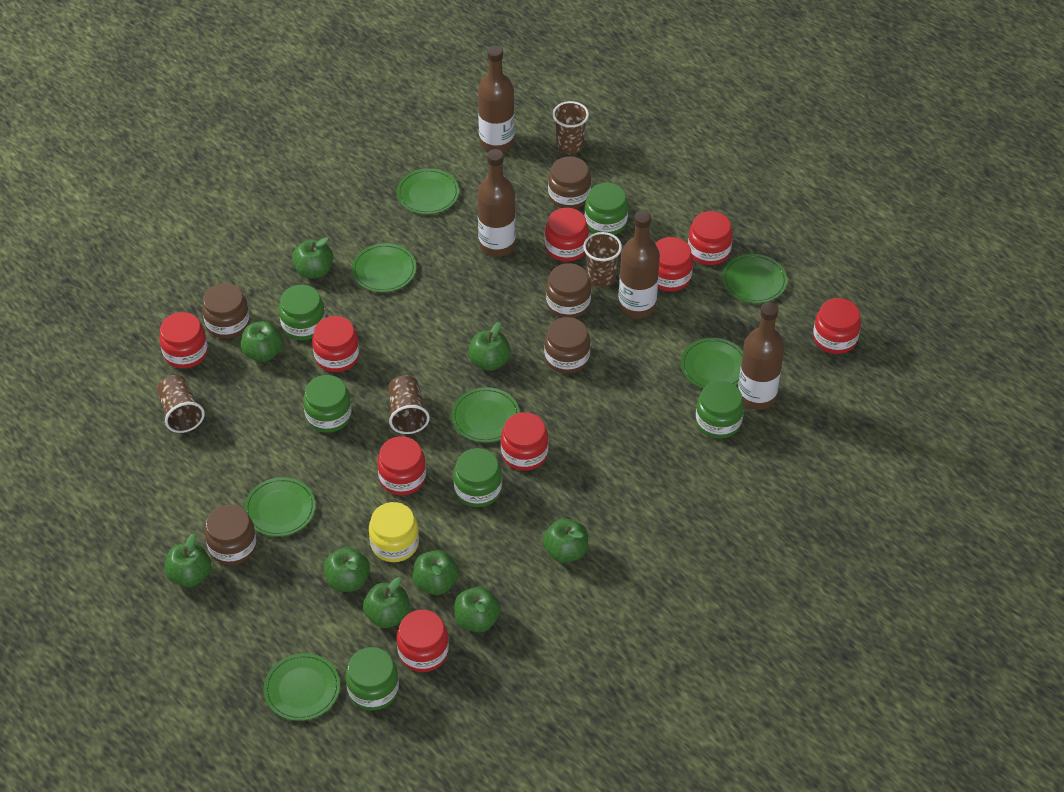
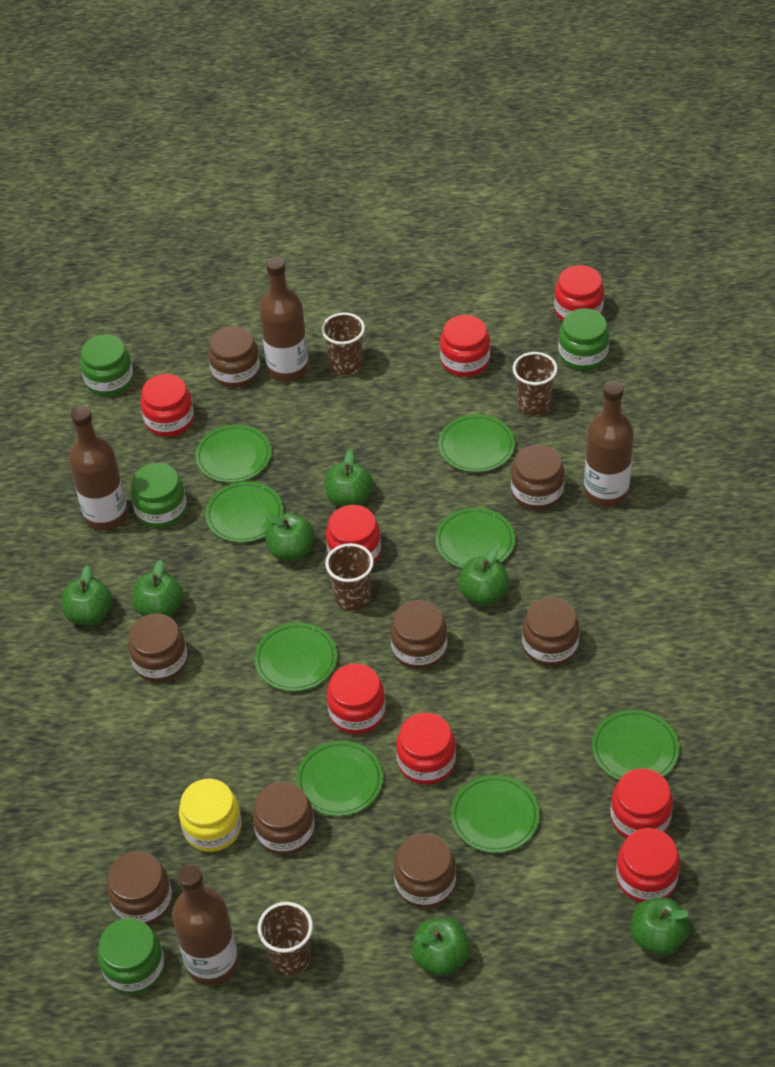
brown jar: 5 -> 8
green apple: 9 -> 7
green jar: 6 -> 4
green plate: 7 -> 8
red jar: 9 -> 8

